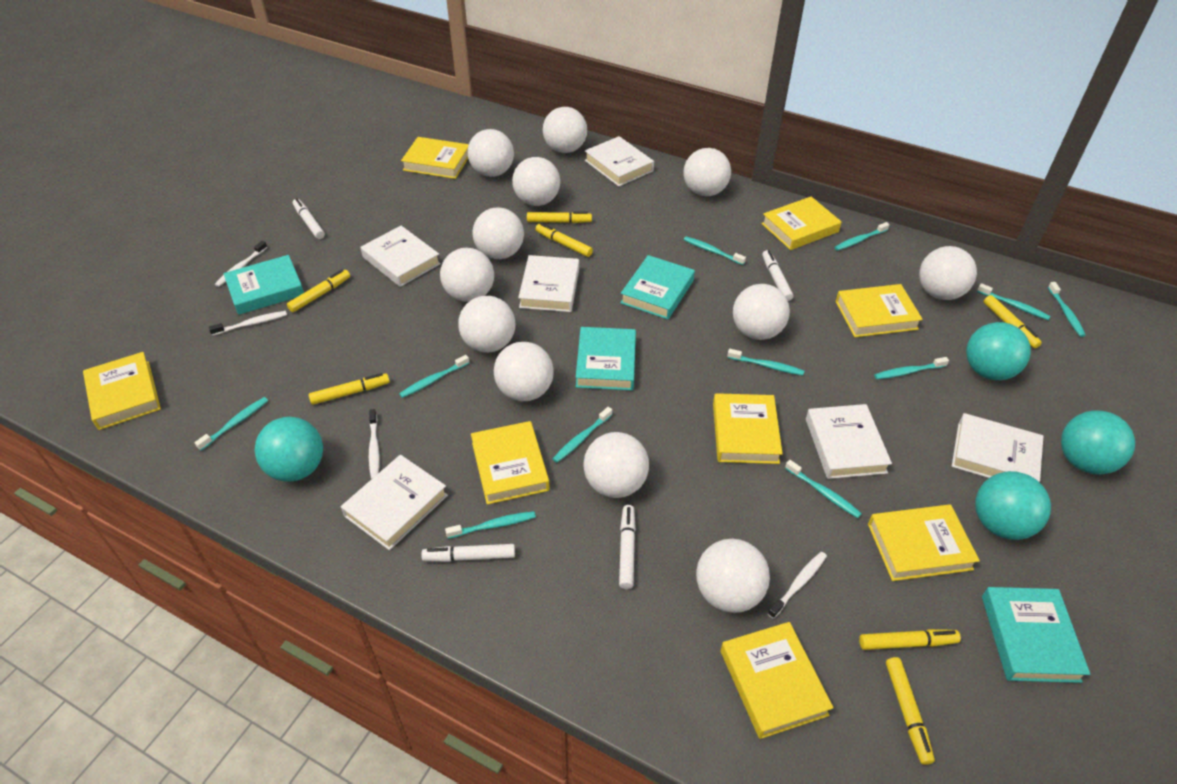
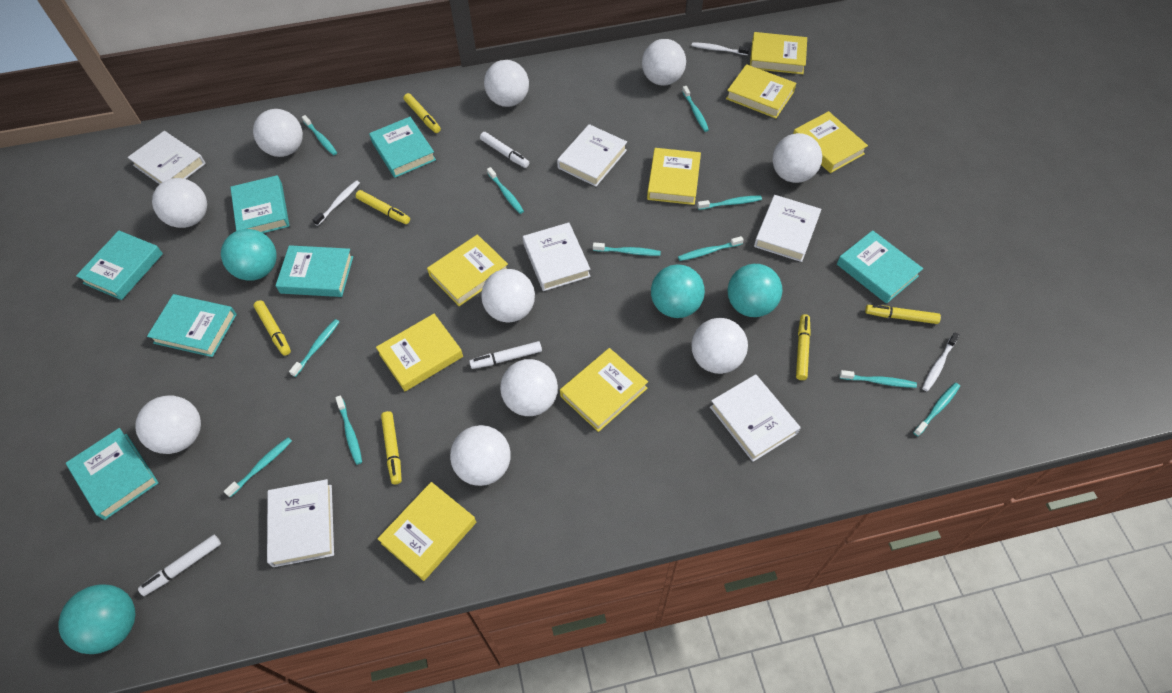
turquoise book: 4 -> 7
white ball: 12 -> 10
white marker: 4 -> 3
white toothbrush: 4 -> 3
yellow marker: 7 -> 6

